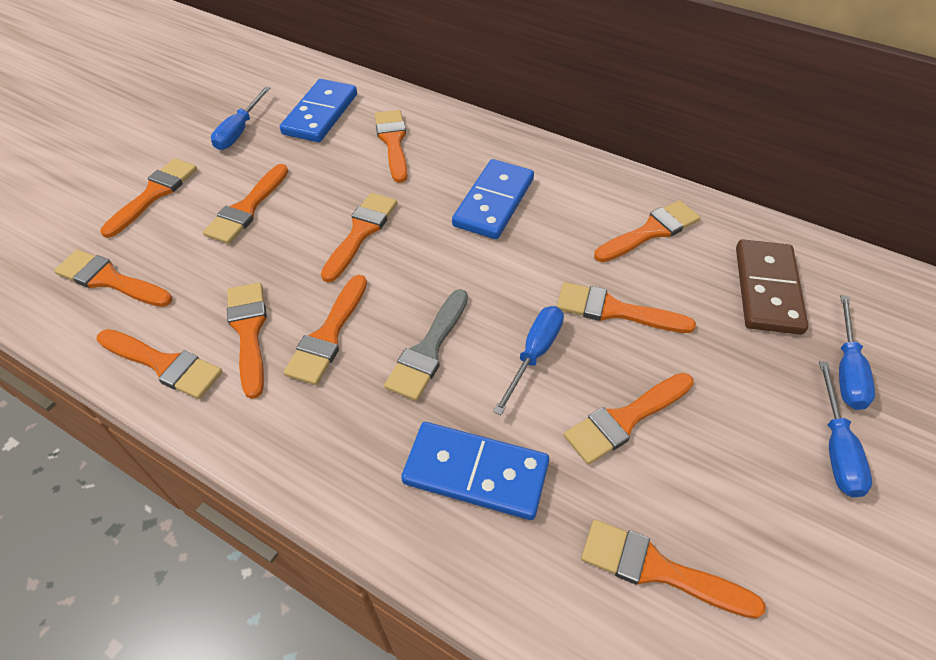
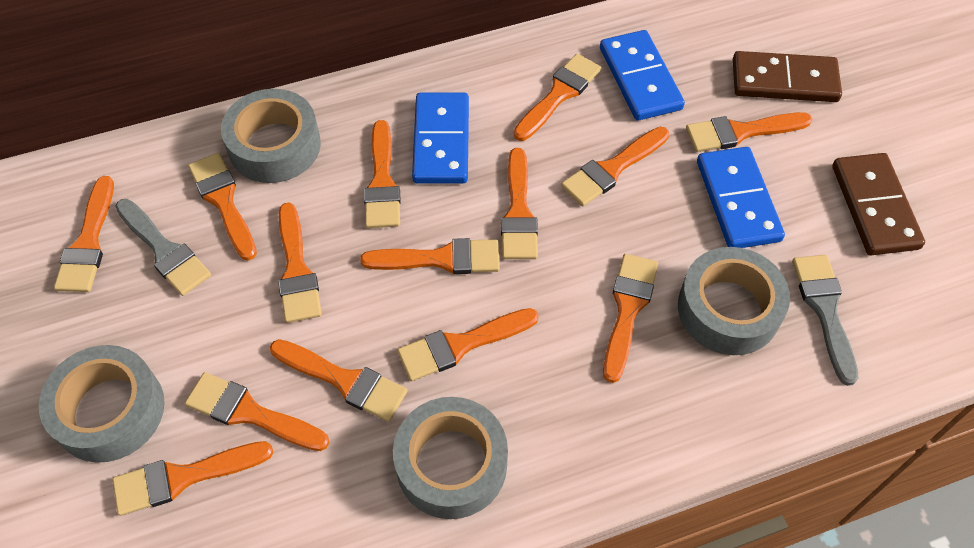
blue screwdriver: 4 -> 0
brown domino: 1 -> 2
grey brush: 1 -> 2
grey tape: 0 -> 4
orange brush: 12 -> 14

